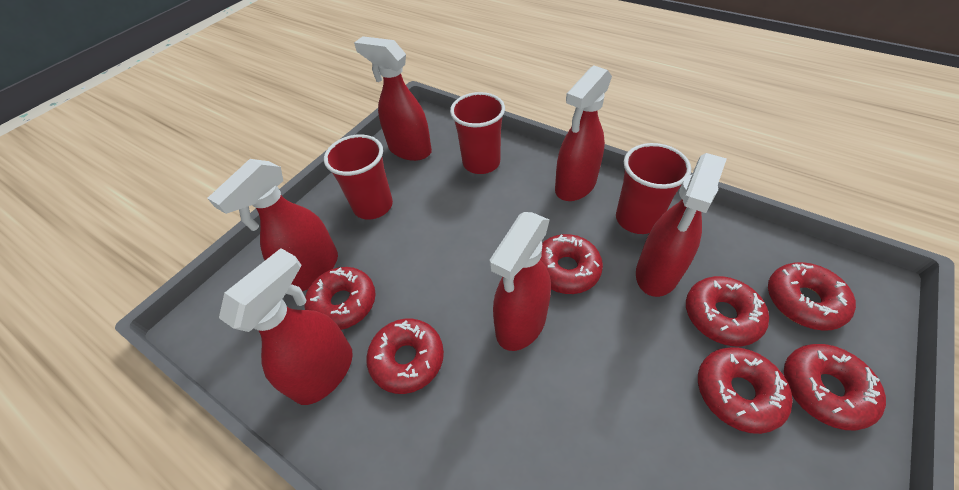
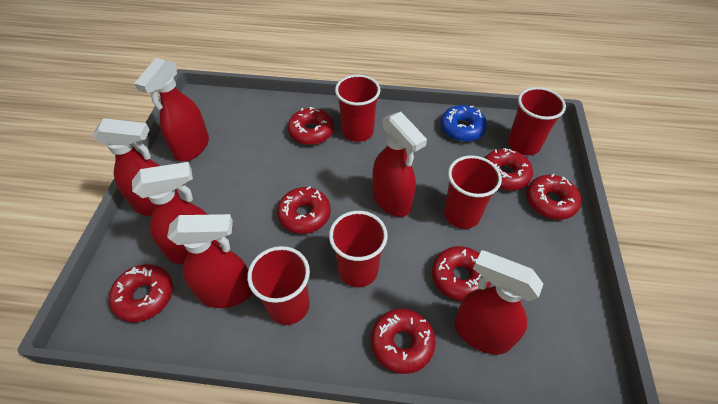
blue donut: 0 -> 1
red cup: 3 -> 5

